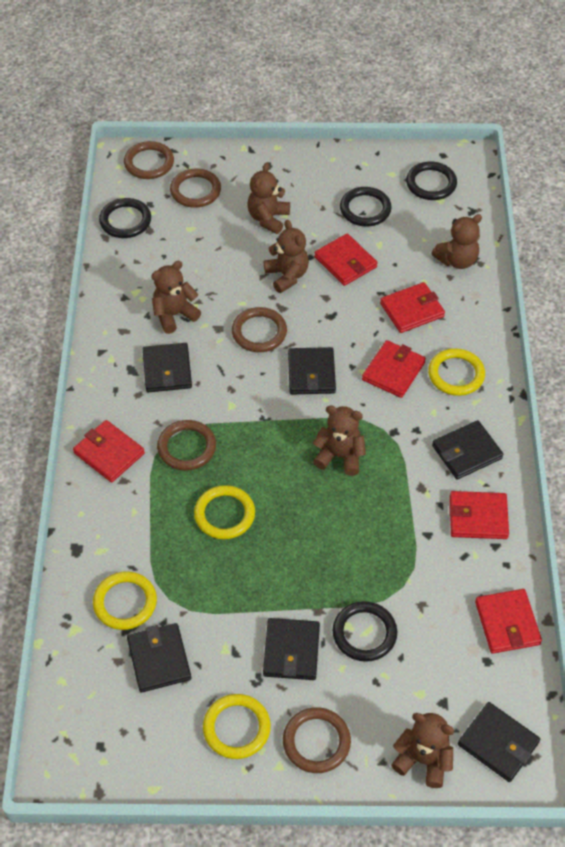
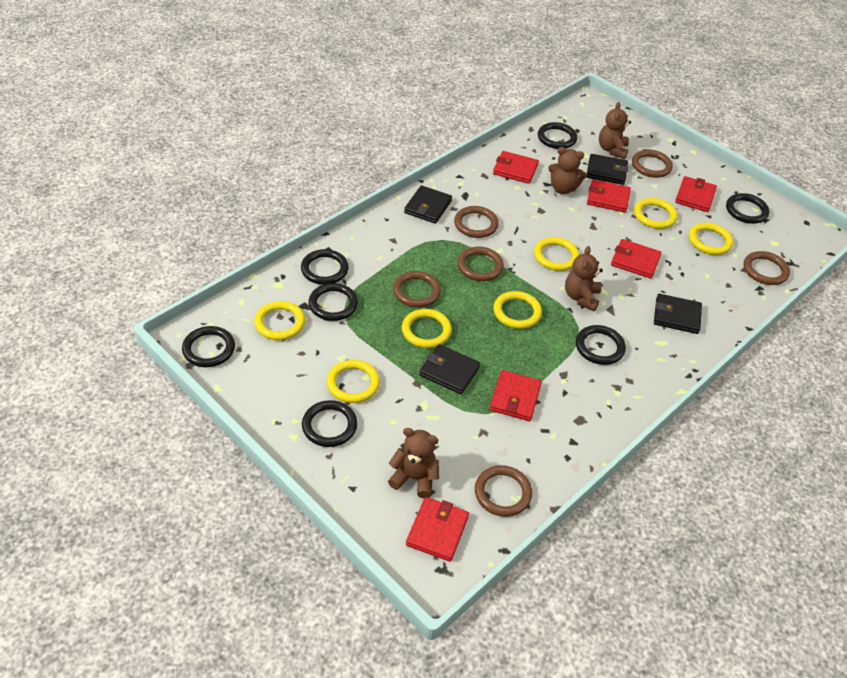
black ring: 4 -> 7
black wallet: 6 -> 4
brown ring: 5 -> 6
brown teddy bear: 6 -> 4
yellow ring: 4 -> 7

